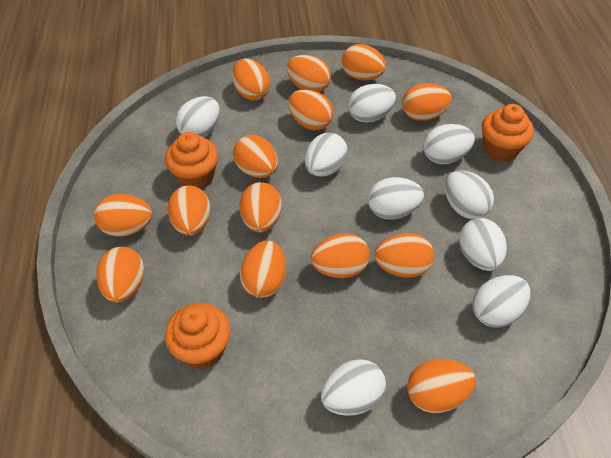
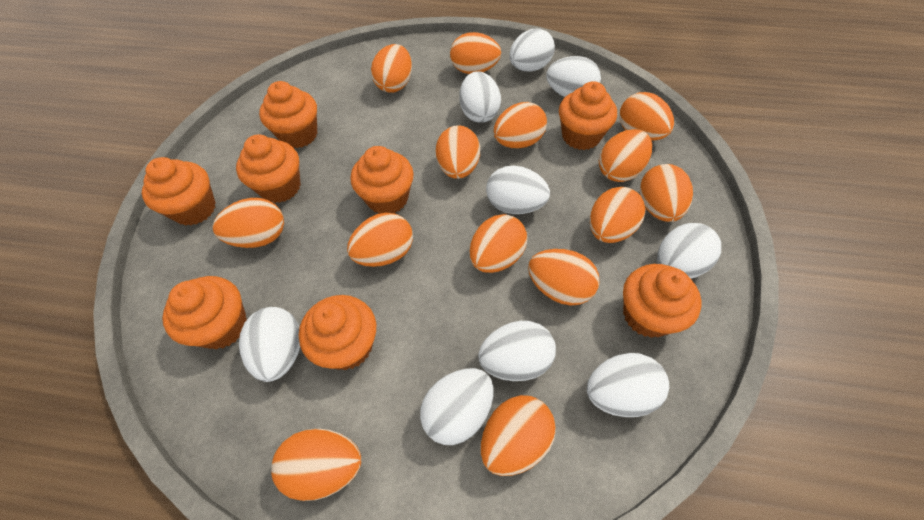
orange cupcake: 3 -> 8

